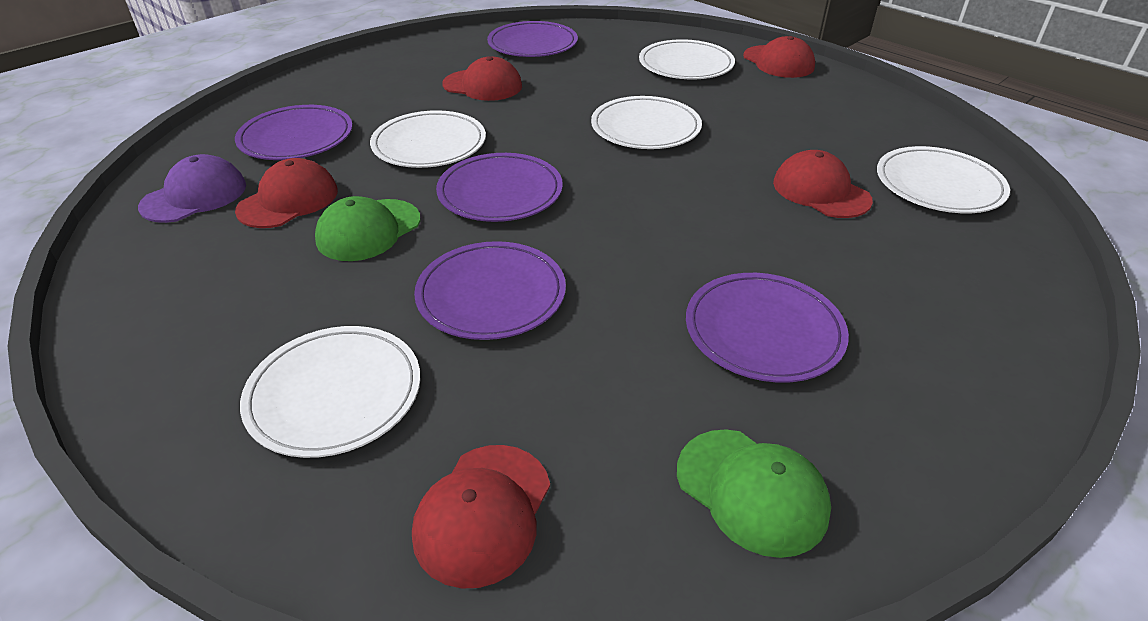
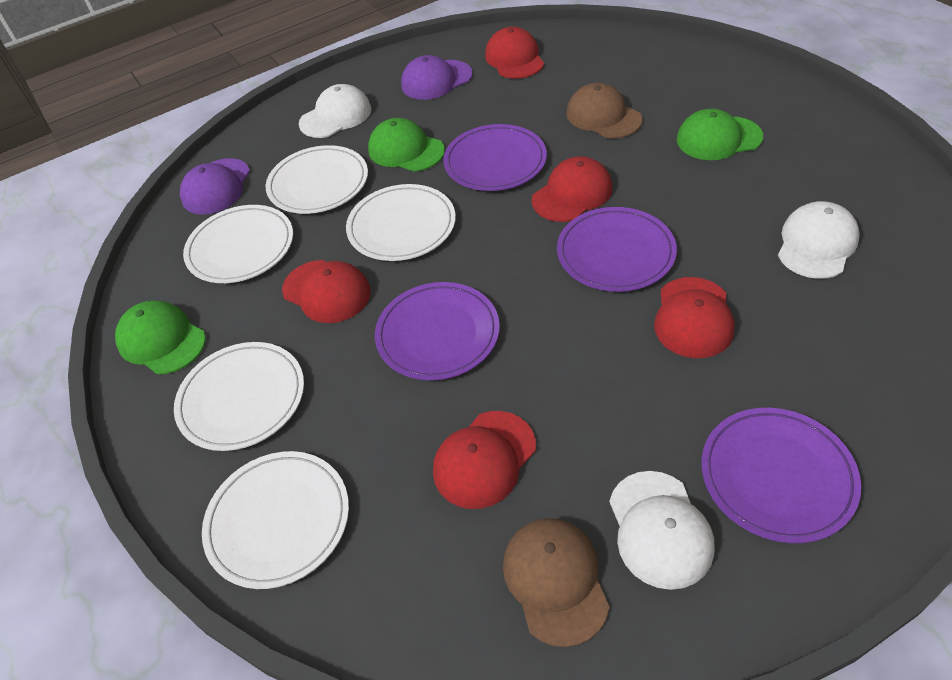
brown cap: 0 -> 2
green cap: 2 -> 3
purple cap: 1 -> 2
purple plate: 5 -> 4
white cap: 0 -> 3

